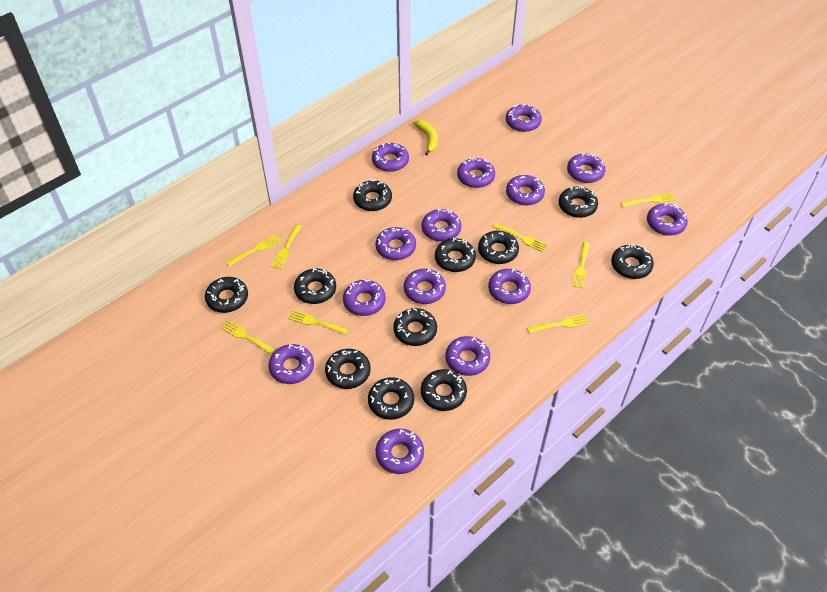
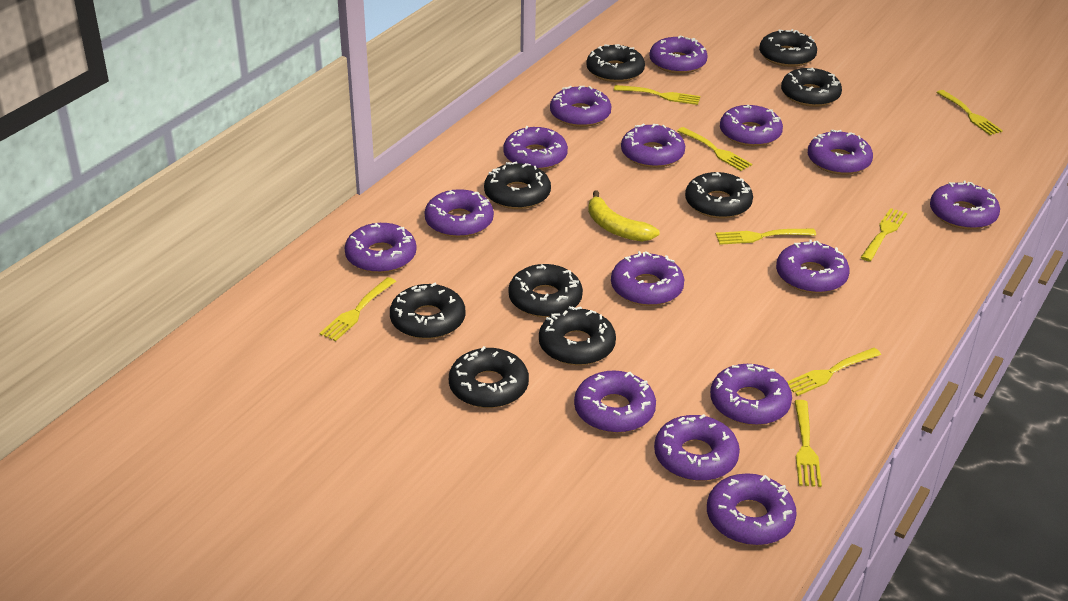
black donut: 11 -> 9
purple donut: 14 -> 15

